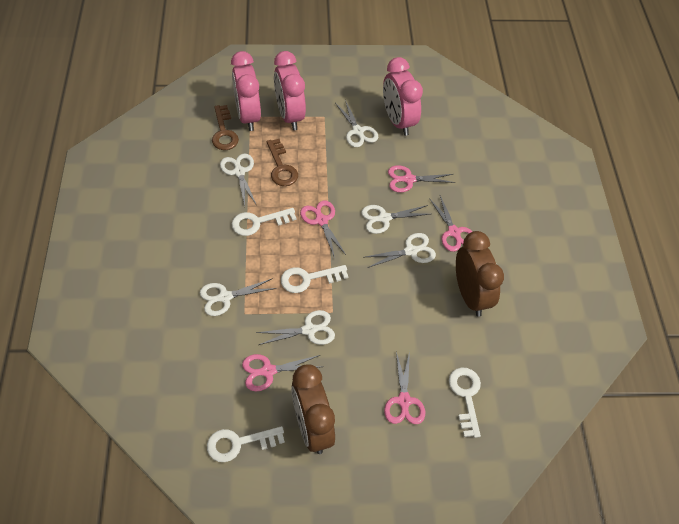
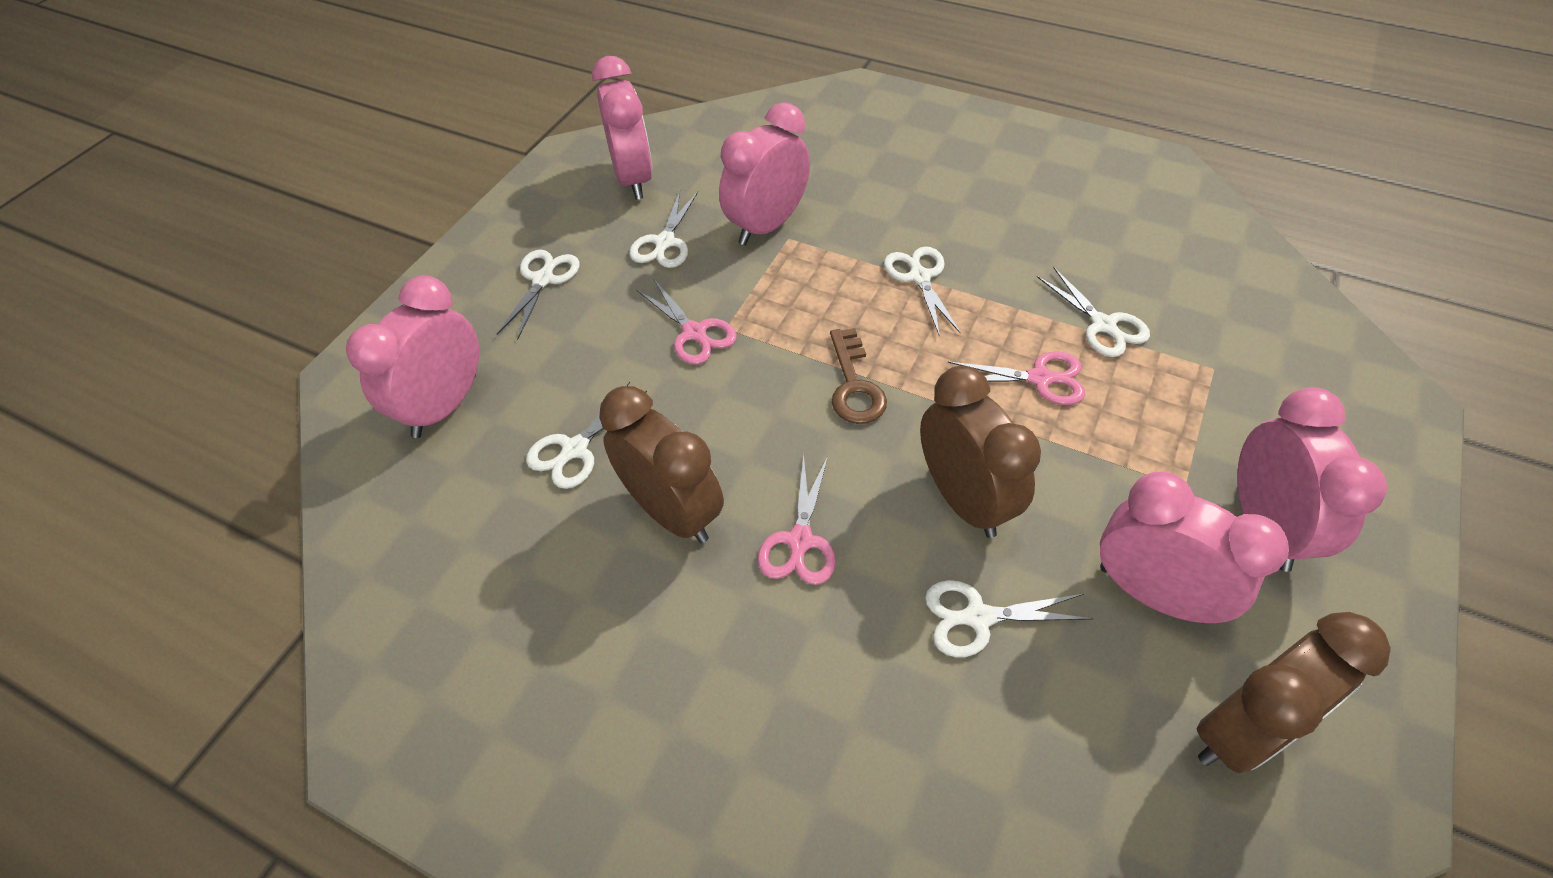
brown clock: 2 -> 3
brown key: 2 -> 1
pink clock: 3 -> 5
pink scissors: 5 -> 3
white key: 4 -> 0

